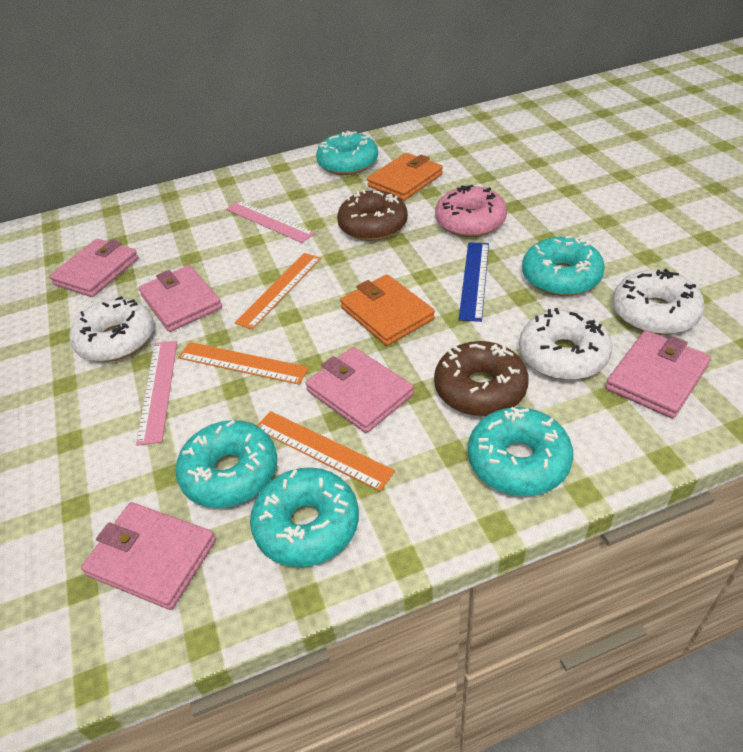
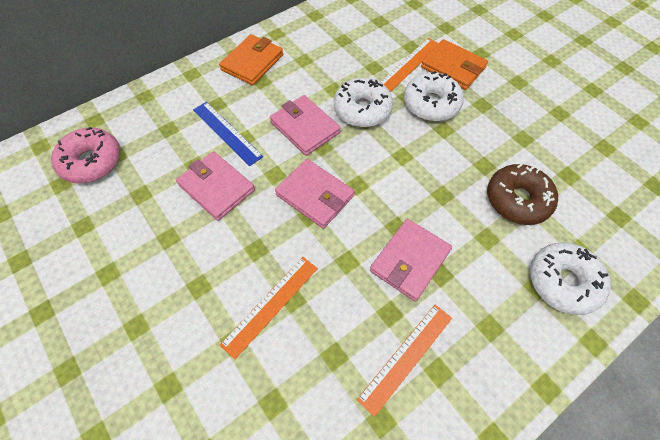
brown donut: 2 -> 1
pink ruler: 2 -> 0
pink wallet: 5 -> 4
turquoise donut: 5 -> 0

